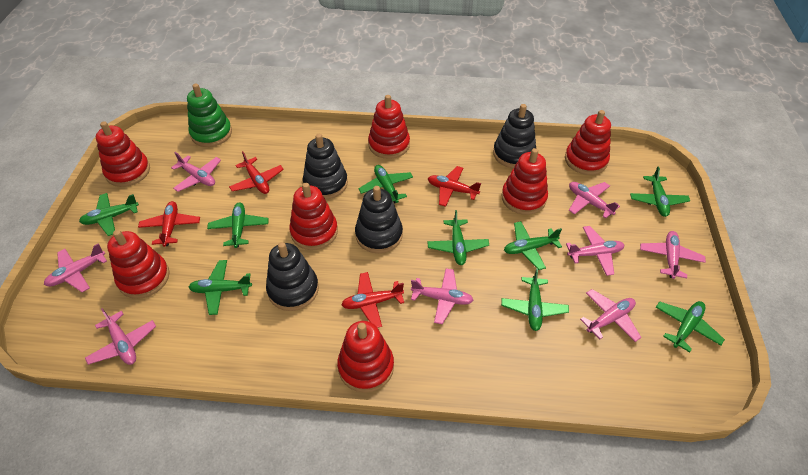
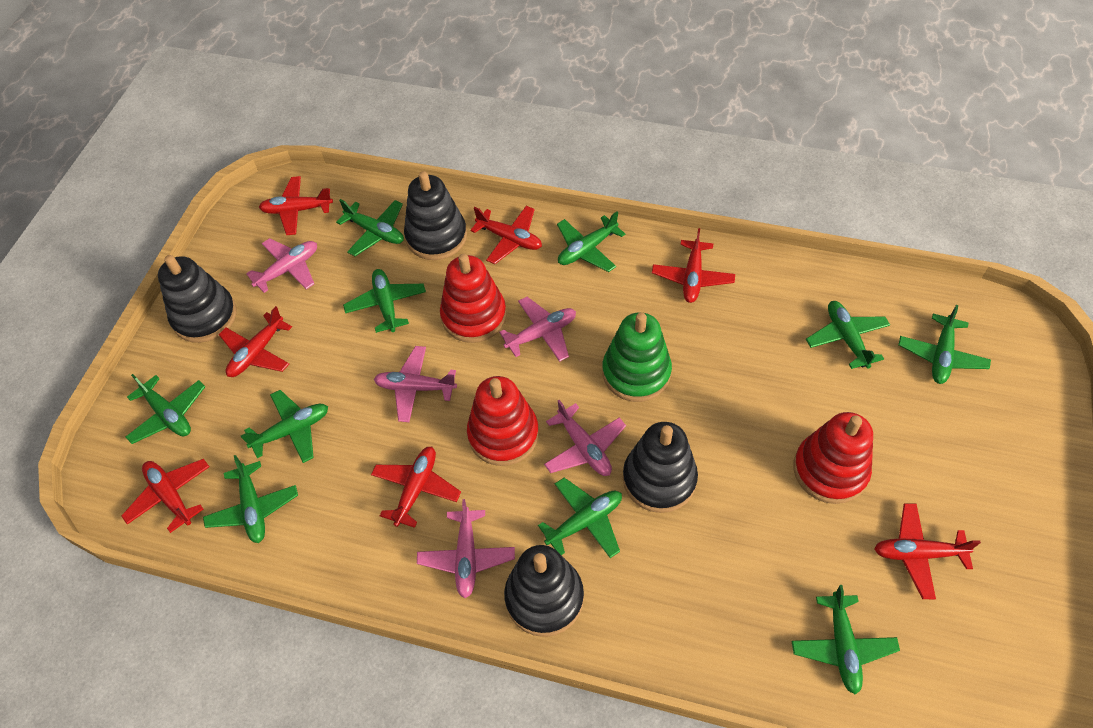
green plane: 9 -> 10
pink plane: 8 -> 5
red plane: 4 -> 7
red stacking toy: 7 -> 3

